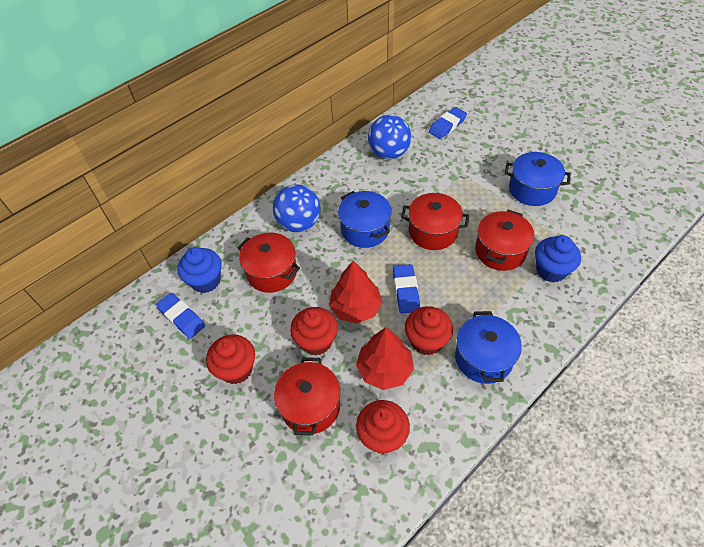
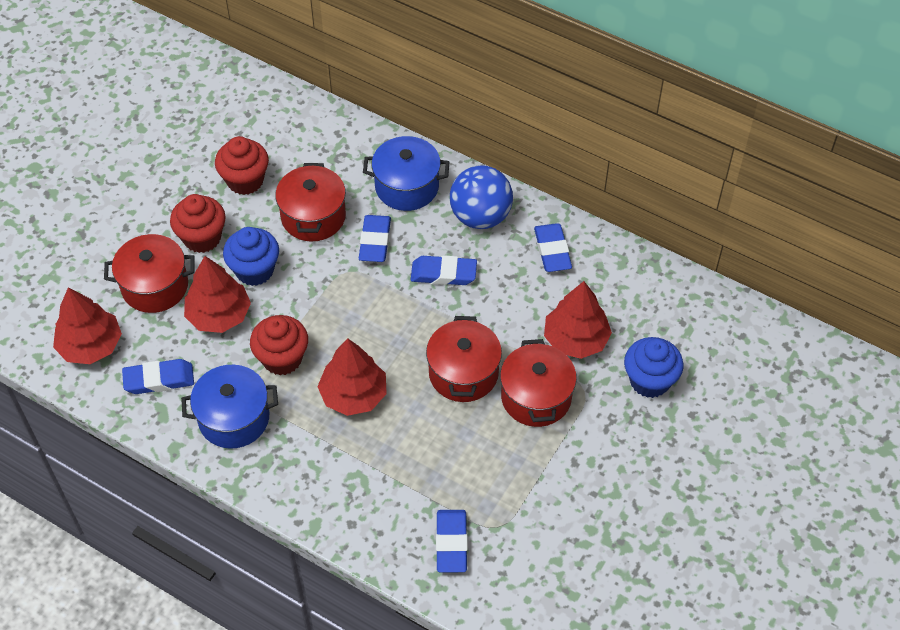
blue ball: 2 -> 1
blue eraser: 3 -> 5
blue pot: 3 -> 2
red cupcake: 4 -> 3
red tree: 2 -> 4

